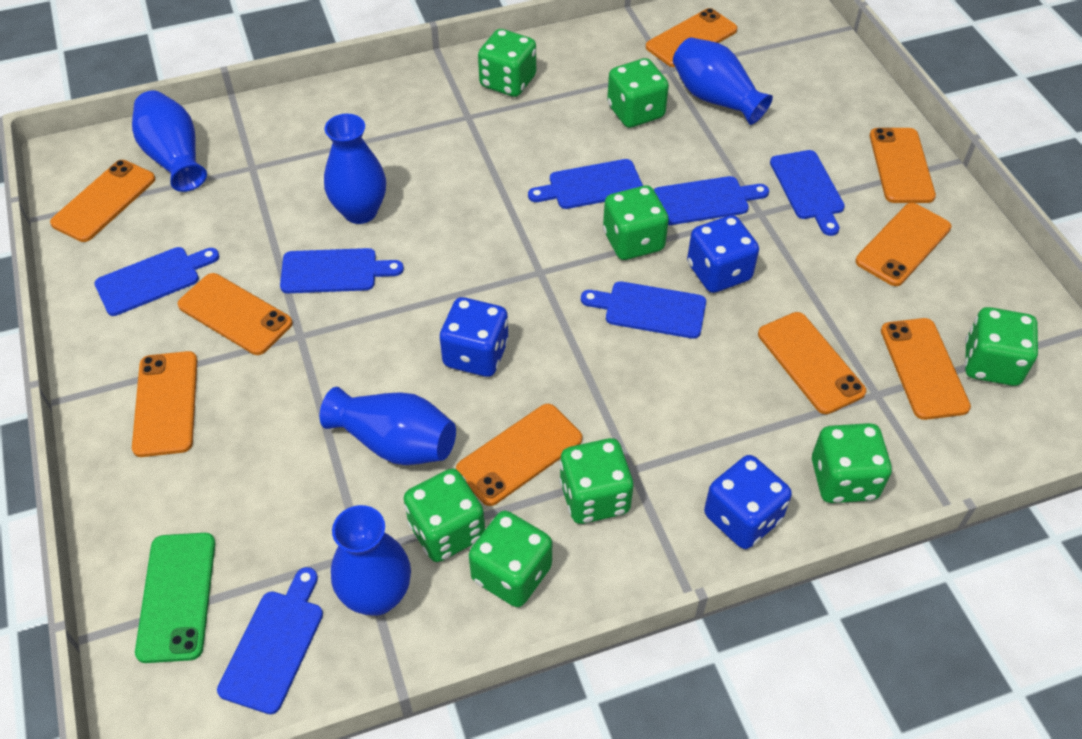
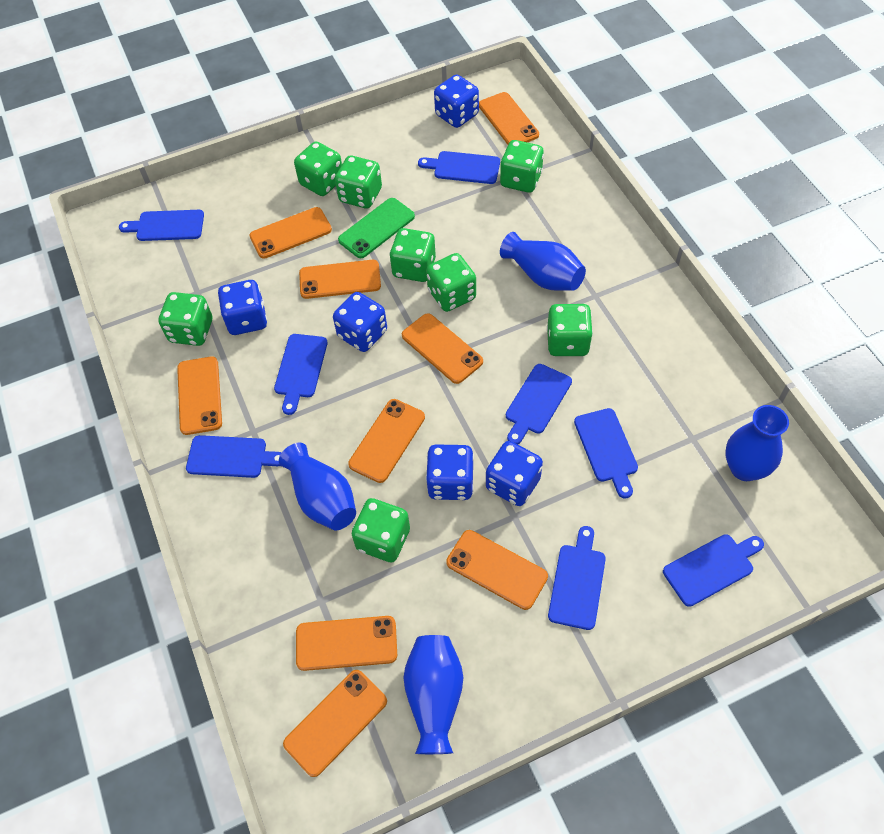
blue cutting board: 7 -> 8
blue dice: 3 -> 5
blue vase: 5 -> 4

